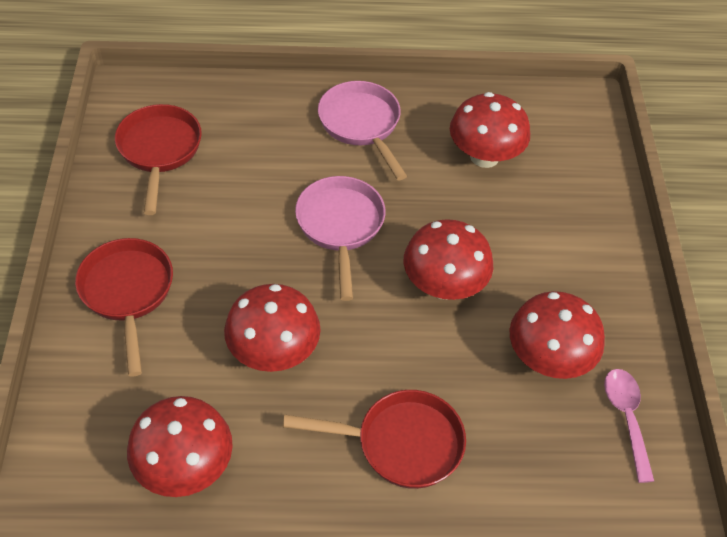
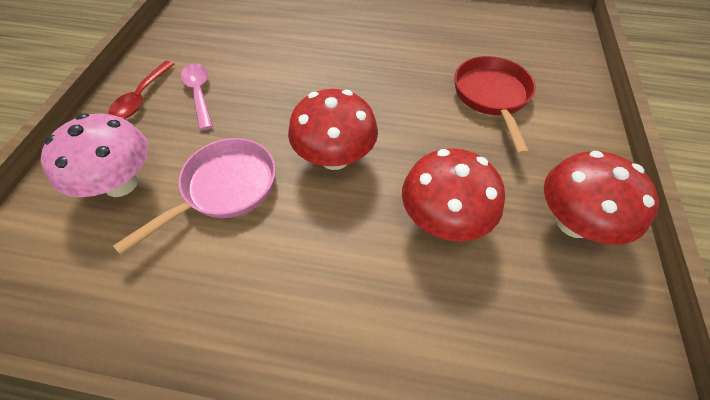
pink mushroom: 0 -> 1
pink pan: 2 -> 1
red mushroom: 5 -> 3
red pan: 3 -> 1
red spoon: 0 -> 1

